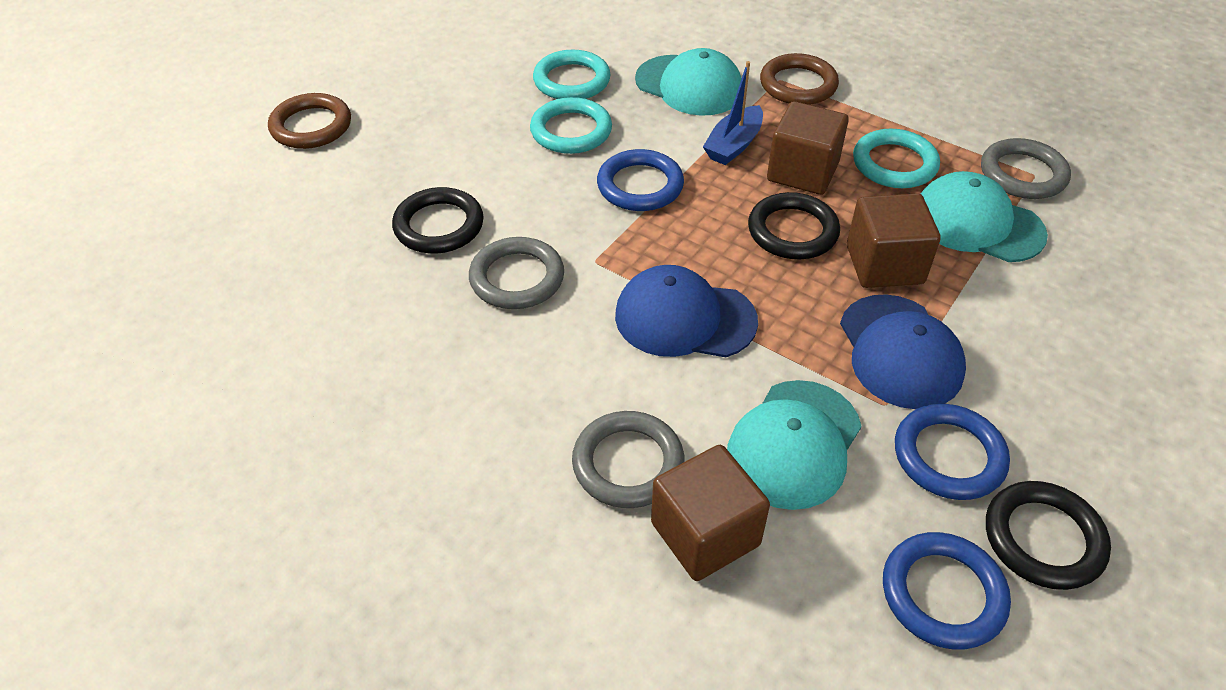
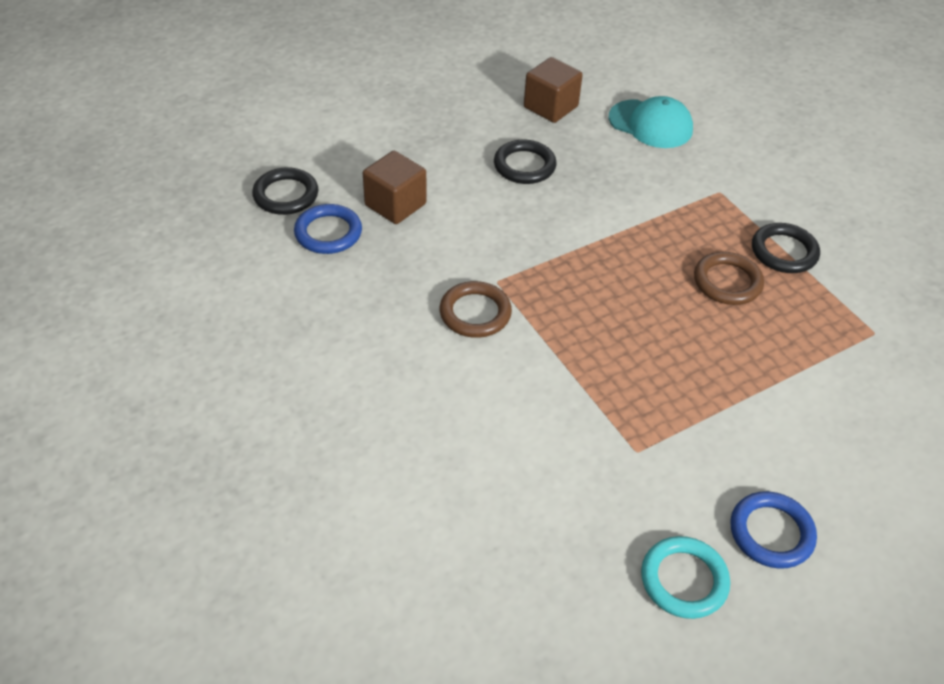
blue boat: 1 -> 0
blue cap: 2 -> 0
blue ring: 3 -> 2
brown cube: 3 -> 2
grey ring: 3 -> 0
turquoise cap: 3 -> 1
turquoise ring: 3 -> 1

